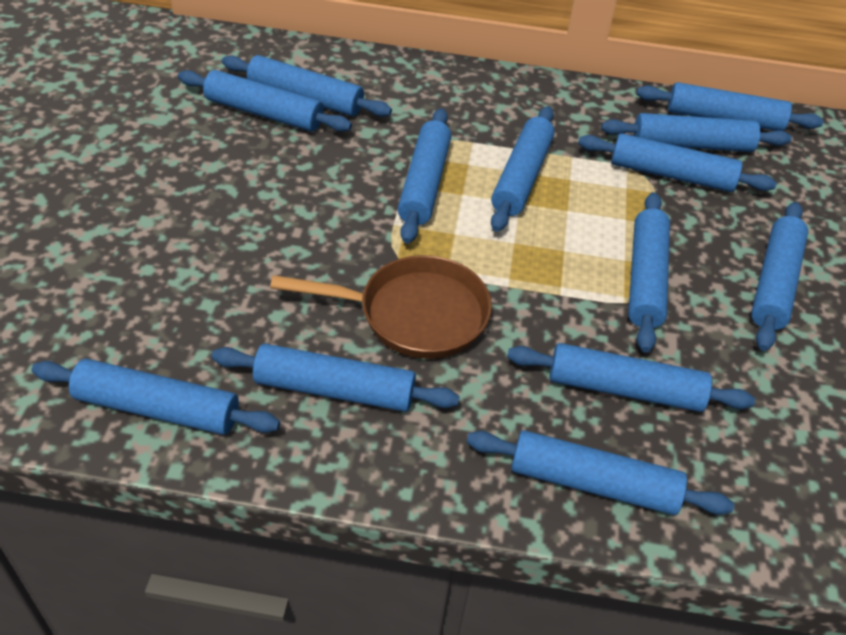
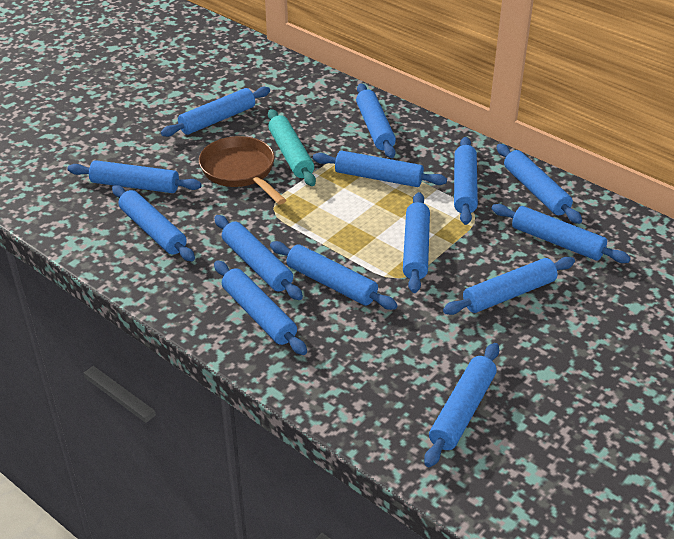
blue rolling pin: 13 -> 14
turquoise rolling pin: 0 -> 1

